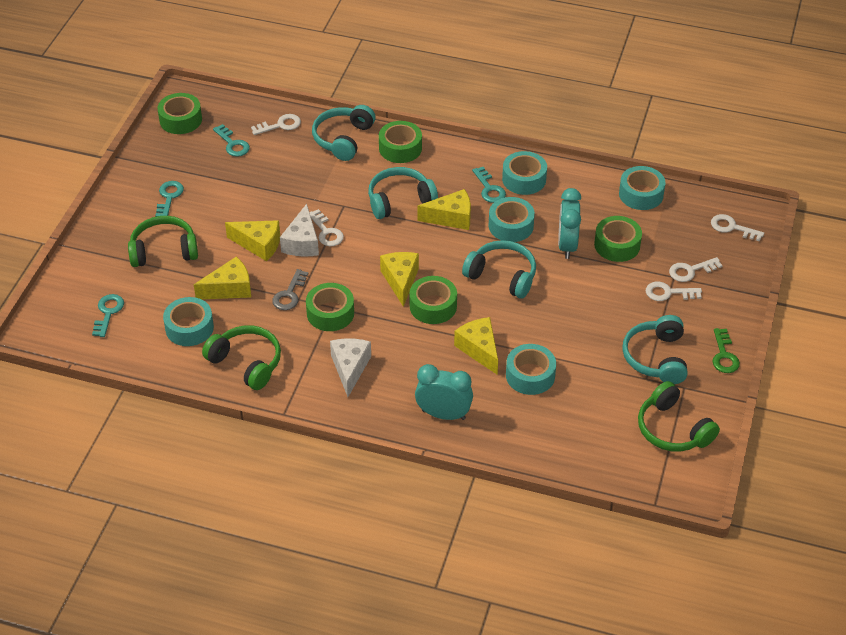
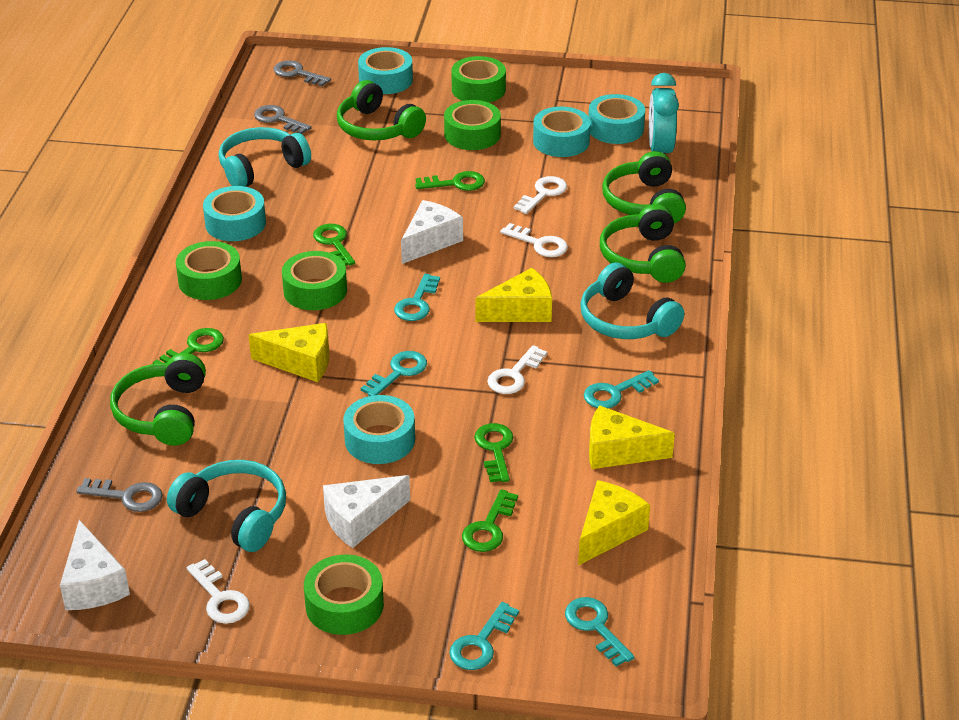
green headphones: 3 -> 4
green key: 1 -> 5
grey key: 1 -> 3
turquoise clock: 2 -> 1
turquoise headphones: 4 -> 3
turquoise key: 4 -> 5
white cheese: 2 -> 3
white key: 5 -> 4
yellow cheese: 5 -> 4

